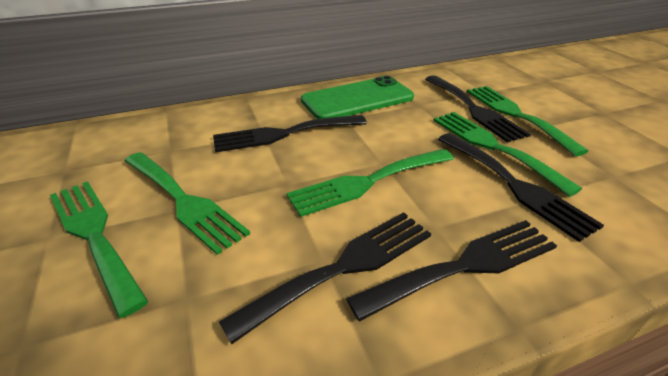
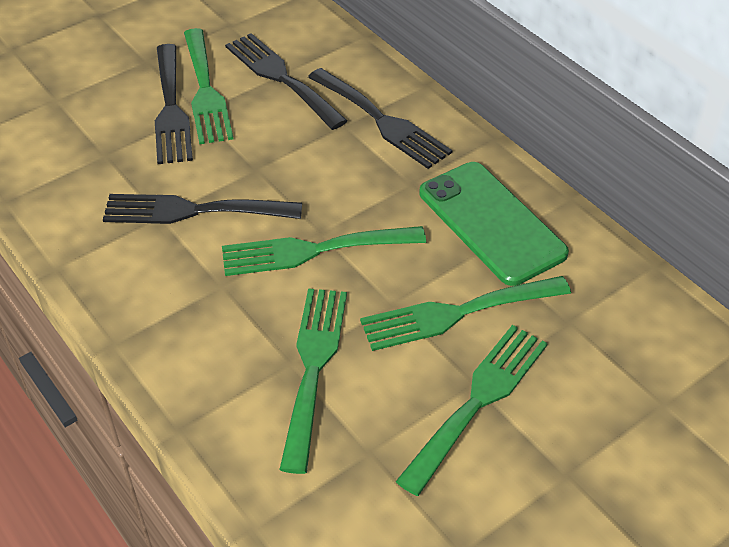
black fork: 5 -> 4

